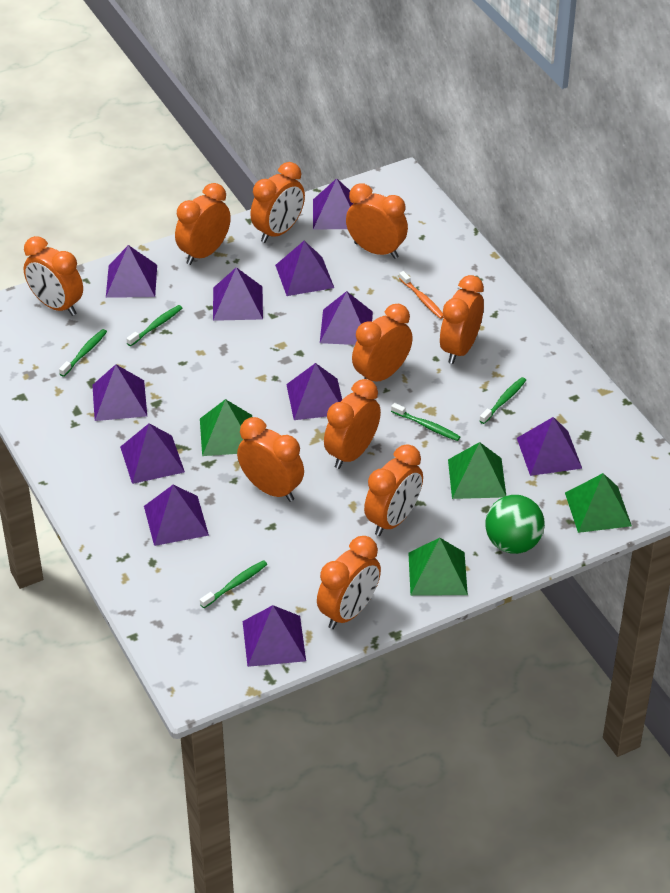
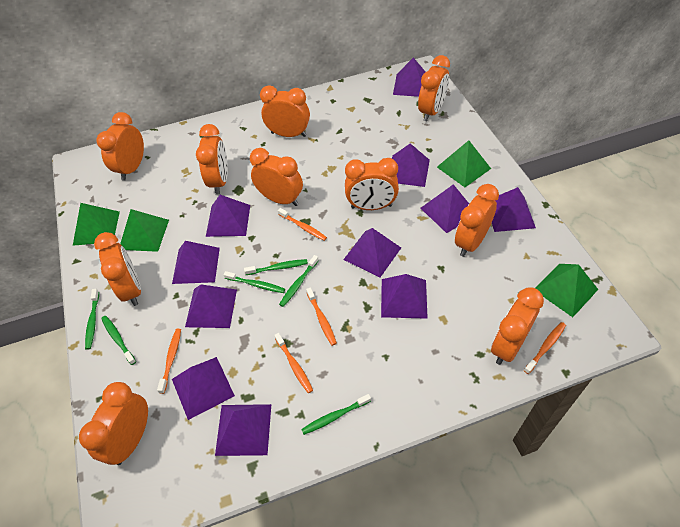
green ball: 1 -> 0
green toothbrush: 5 -> 6
orange toothbrush: 1 -> 5

